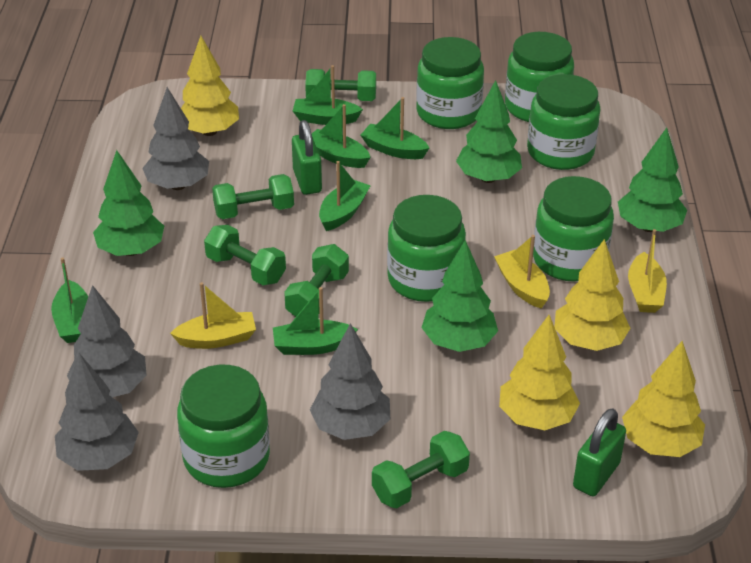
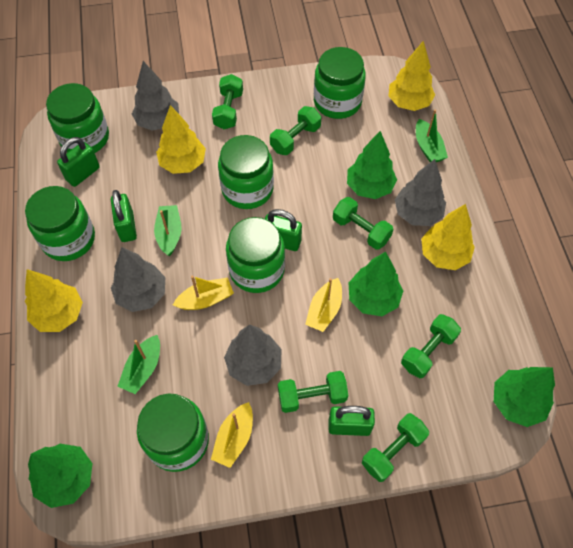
green boat: 6 -> 3
green dumbbell: 5 -> 6
green padlock: 2 -> 4

